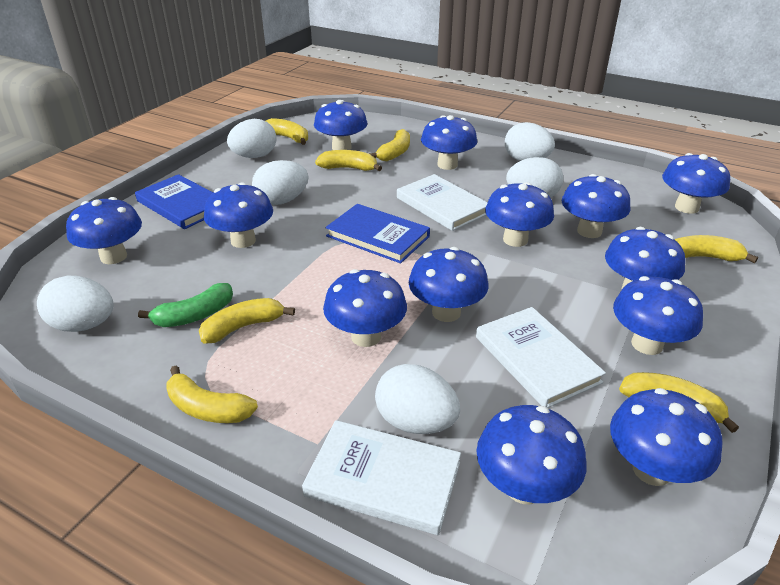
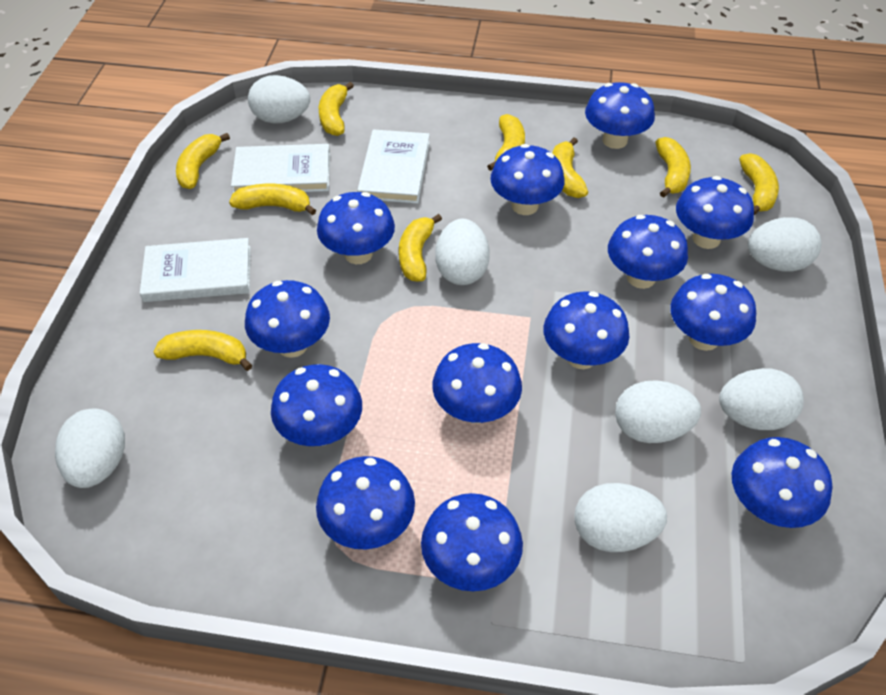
blue book: 2 -> 0
green banana: 1 -> 0
white egg: 6 -> 7
yellow banana: 7 -> 9

